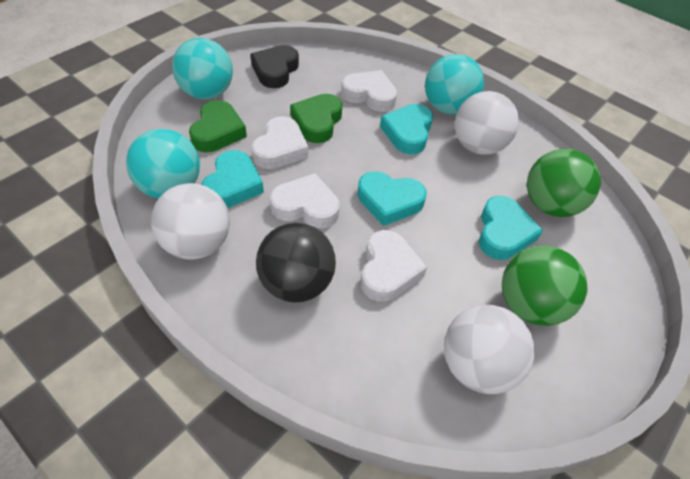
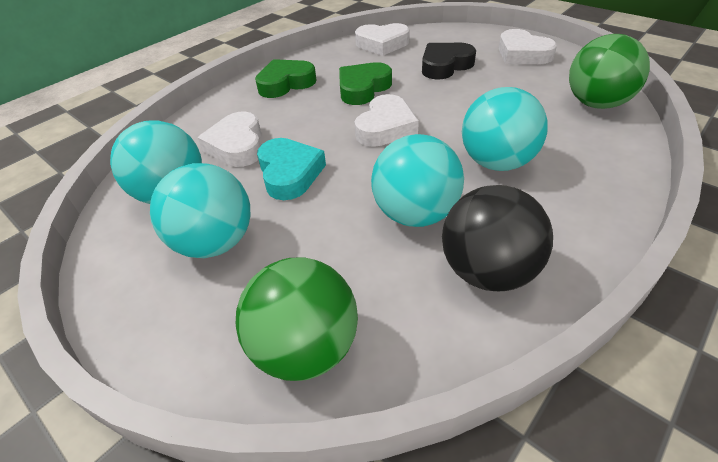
turquoise ball: 3 -> 4
turquoise heart: 4 -> 1
white ball: 3 -> 0

